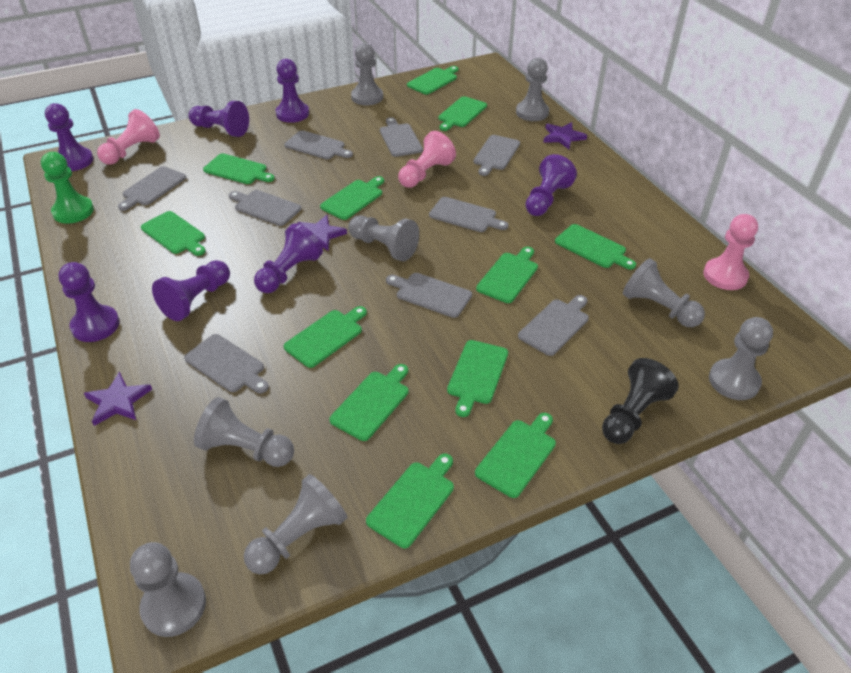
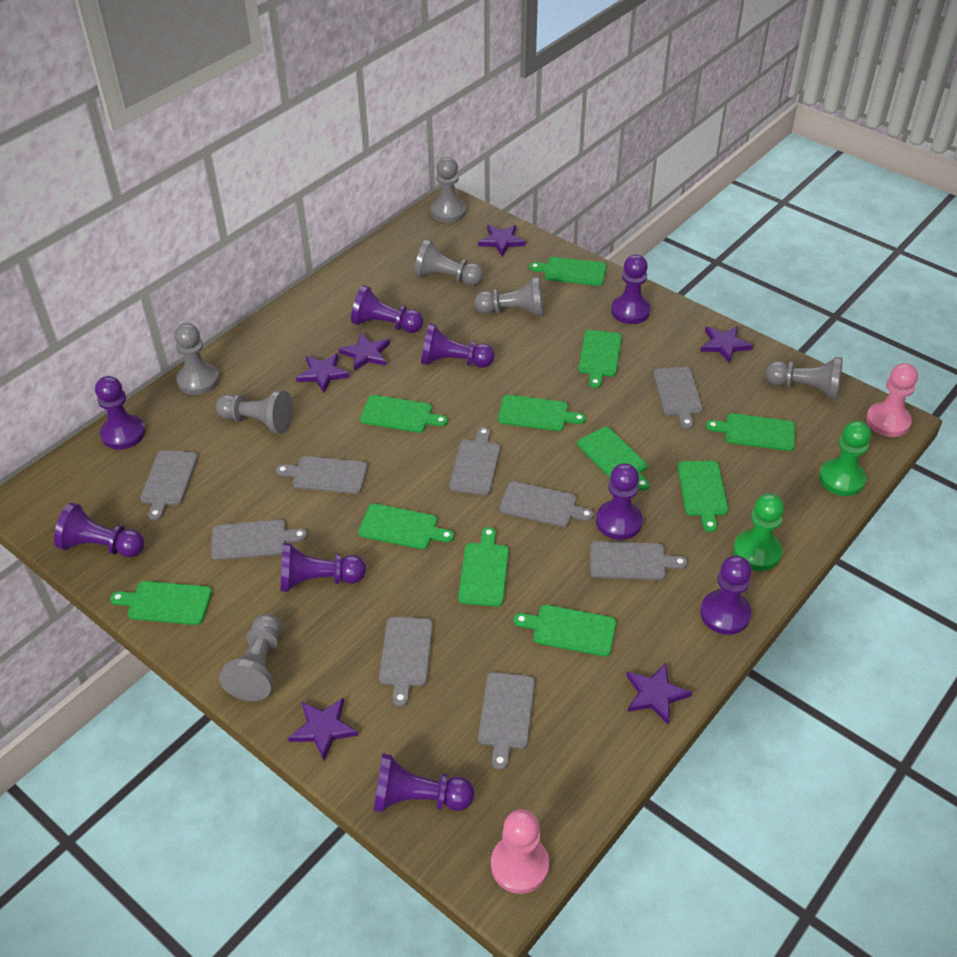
black pawn: 1 -> 0
green cutting board: 12 -> 11
green pawn: 1 -> 2
grey pawn: 8 -> 7
pink pawn: 3 -> 2
purple pawn: 7 -> 9
purple star: 3 -> 6

